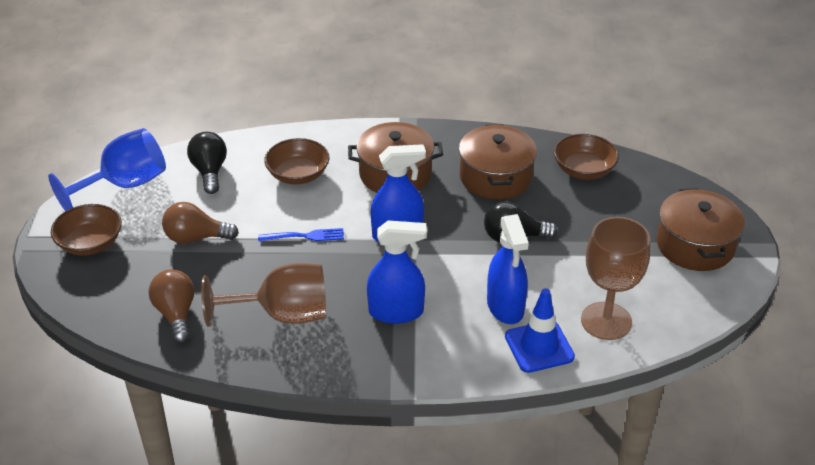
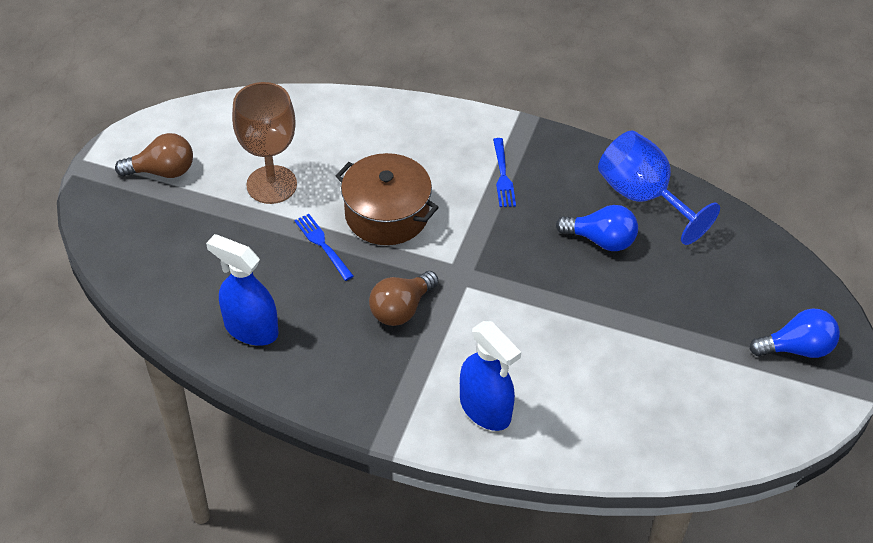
black light bulb: 2 -> 0
blue fork: 1 -> 2
blue light bulb: 0 -> 2
blue spray bottle: 3 -> 2
blue traffic cone: 1 -> 0
brown bowl: 3 -> 0
brown goblet: 2 -> 1
brown pot: 3 -> 1

